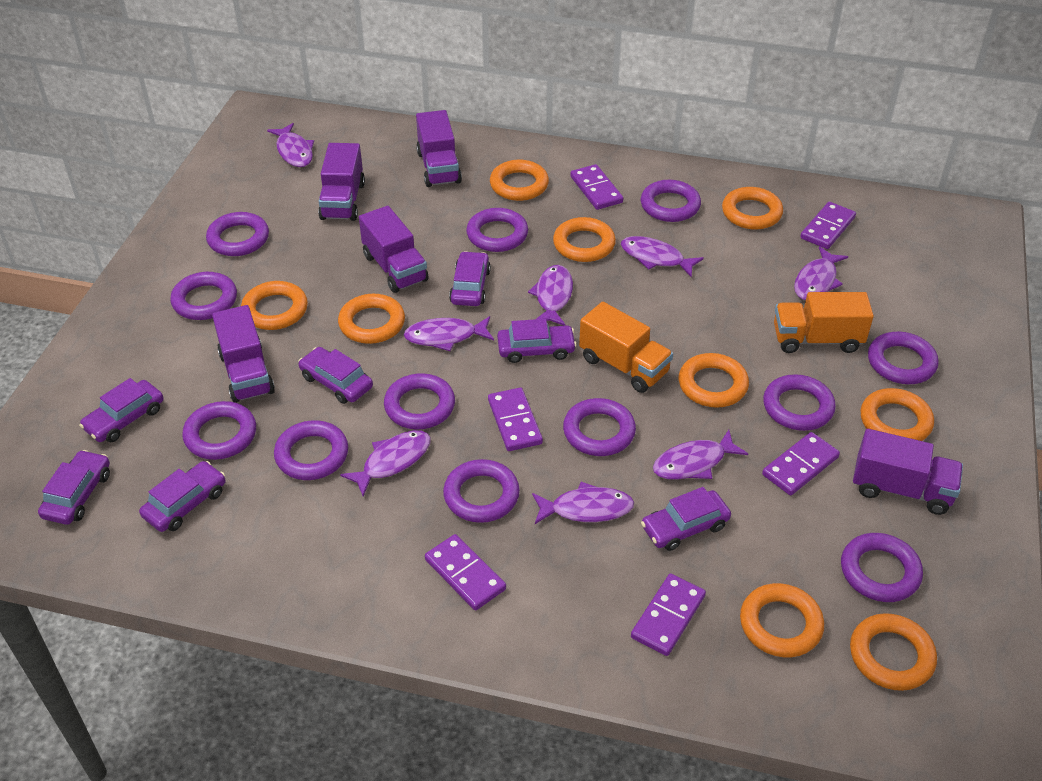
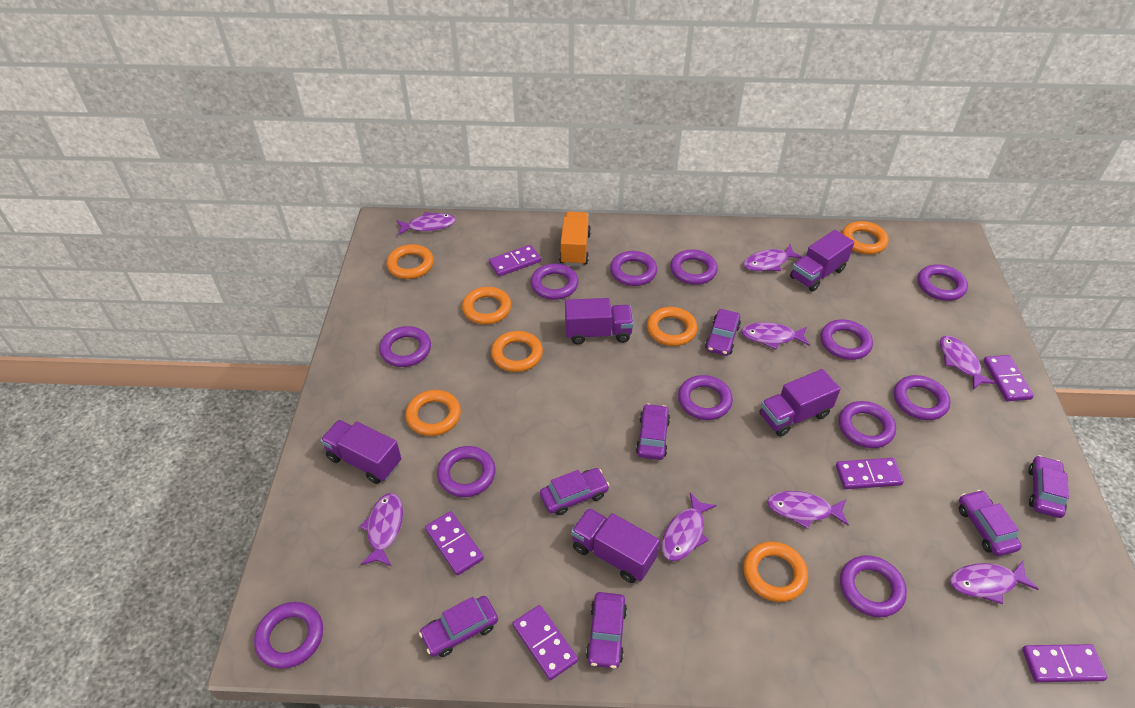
orange ring: 9 -> 7
orange truck: 2 -> 1

